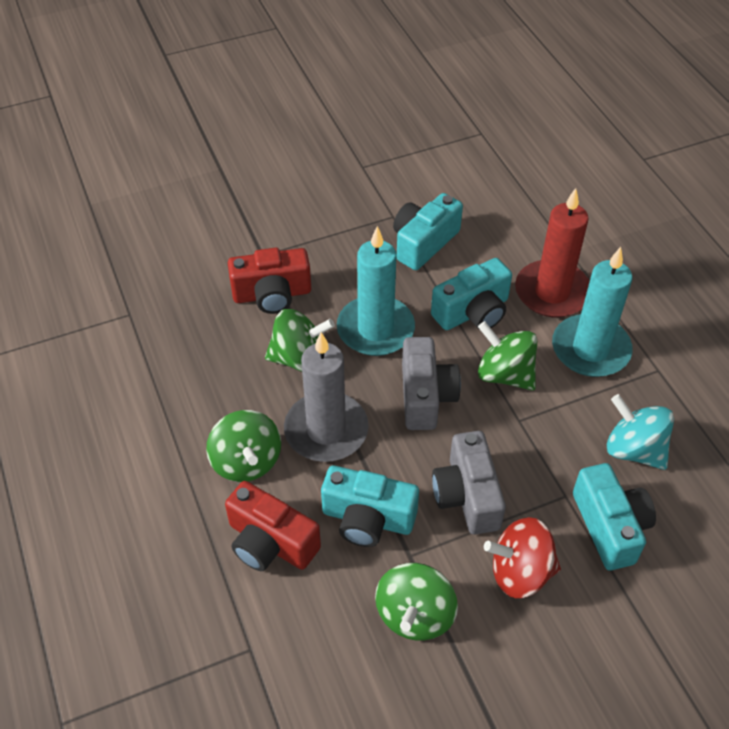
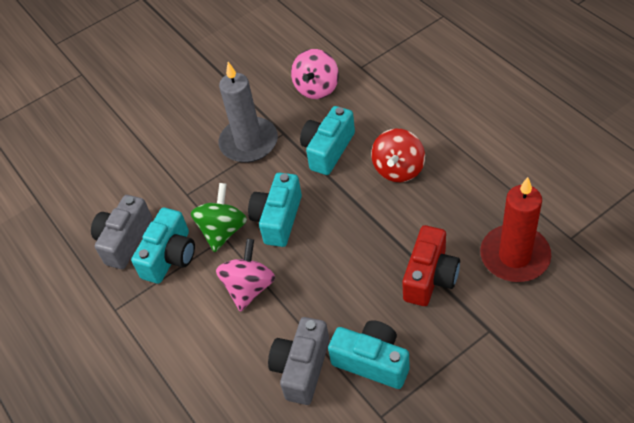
green spinning top: 4 -> 1
pink spinning top: 0 -> 2
red camera: 2 -> 1
turquoise candle: 2 -> 0
turquoise spinning top: 1 -> 0

